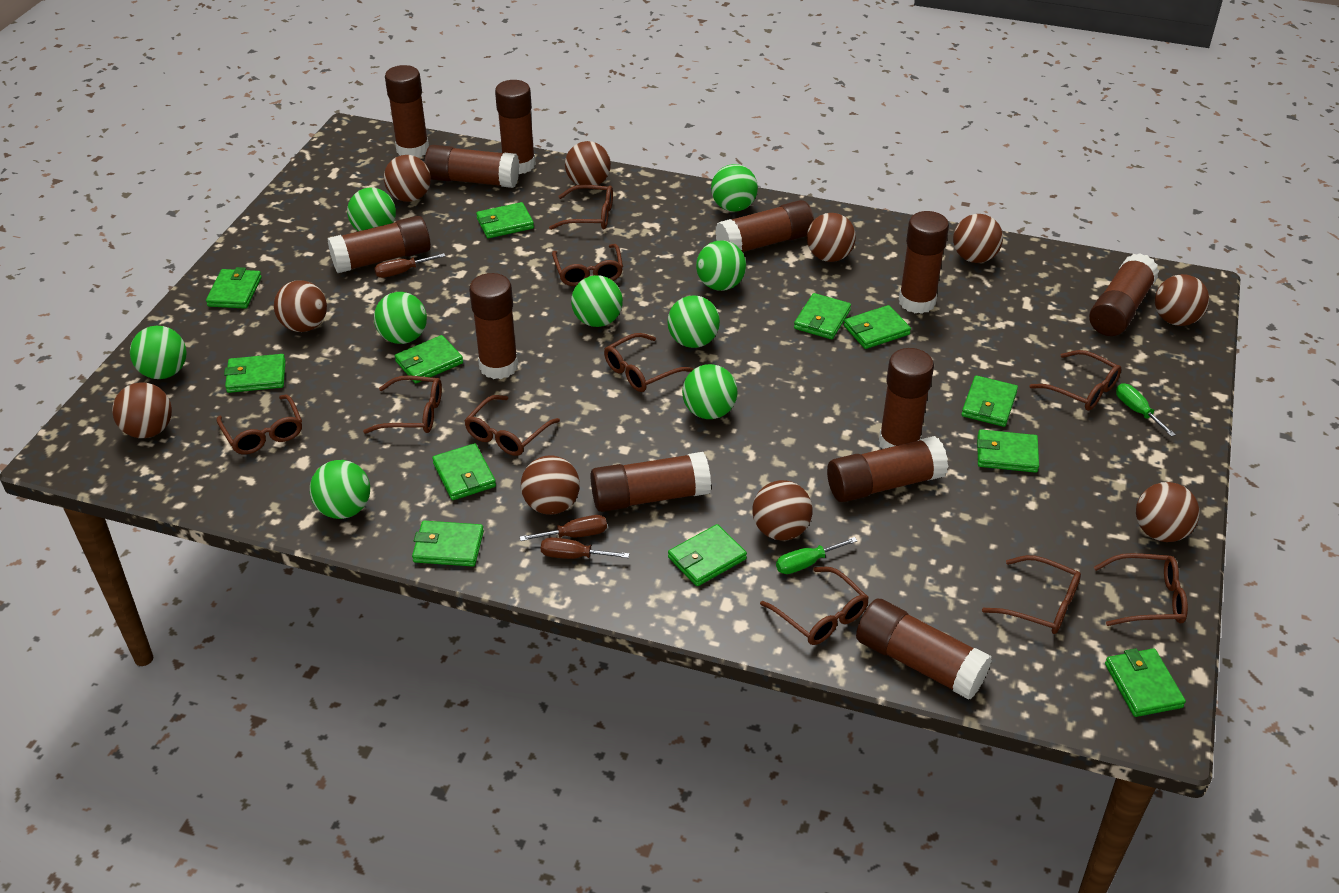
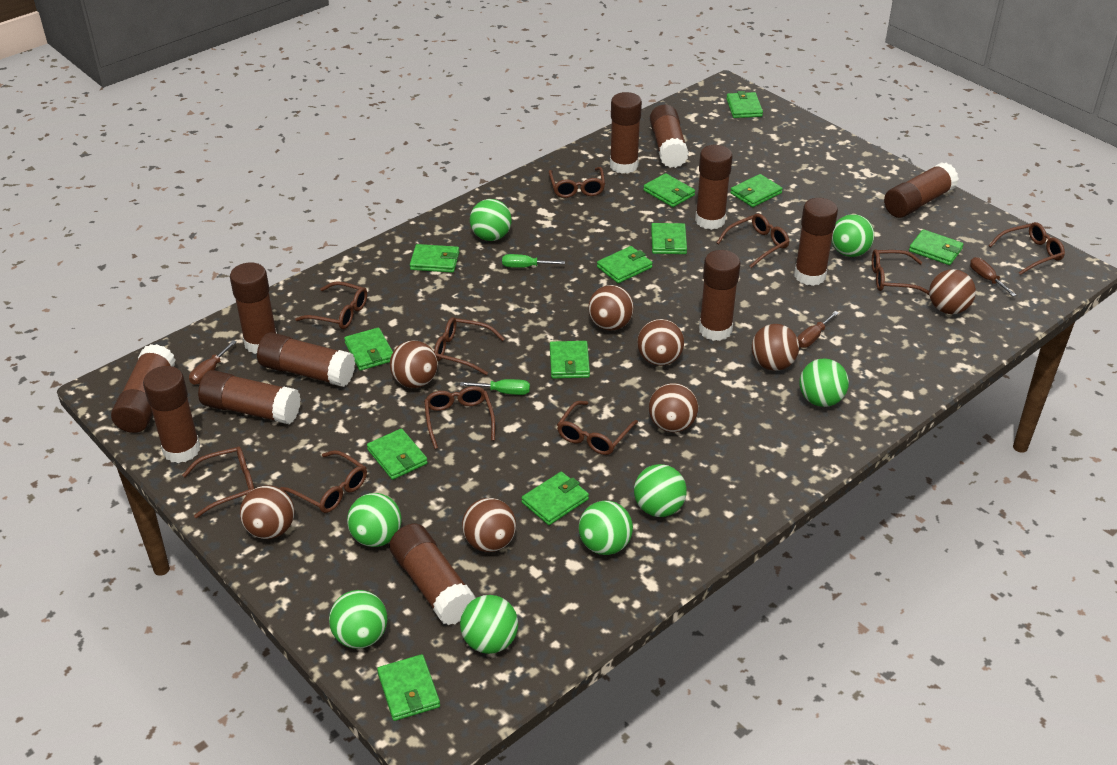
brown ball: 10 -> 8
green ball: 9 -> 8

